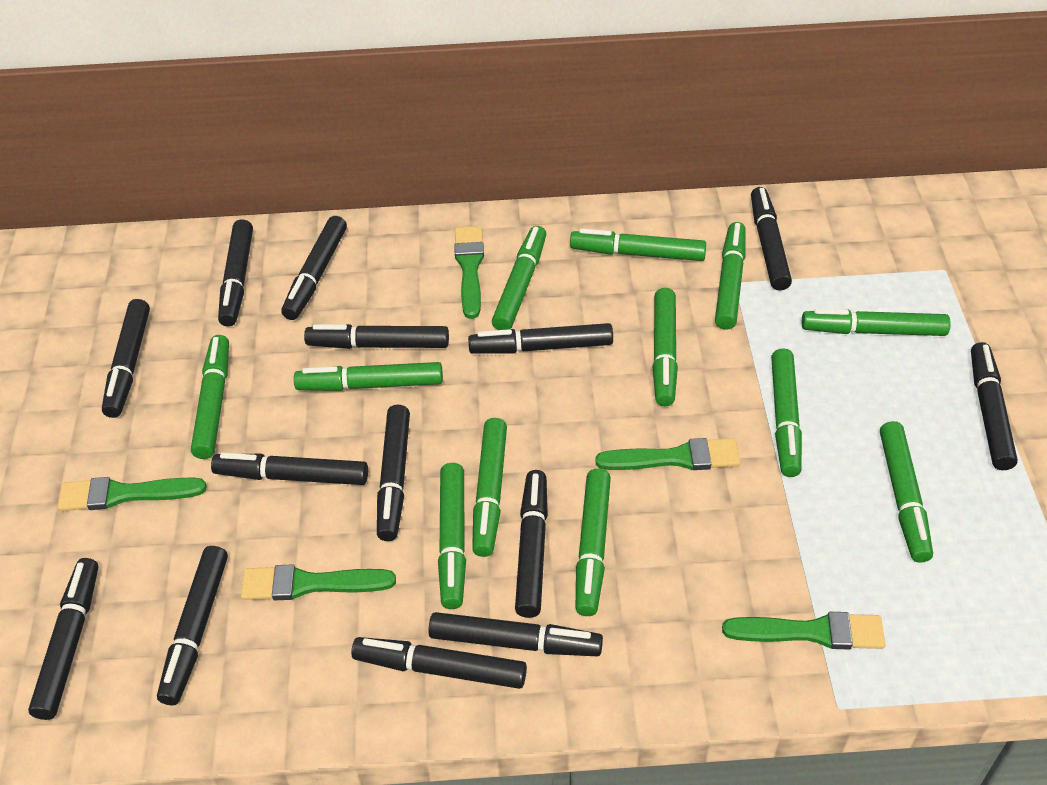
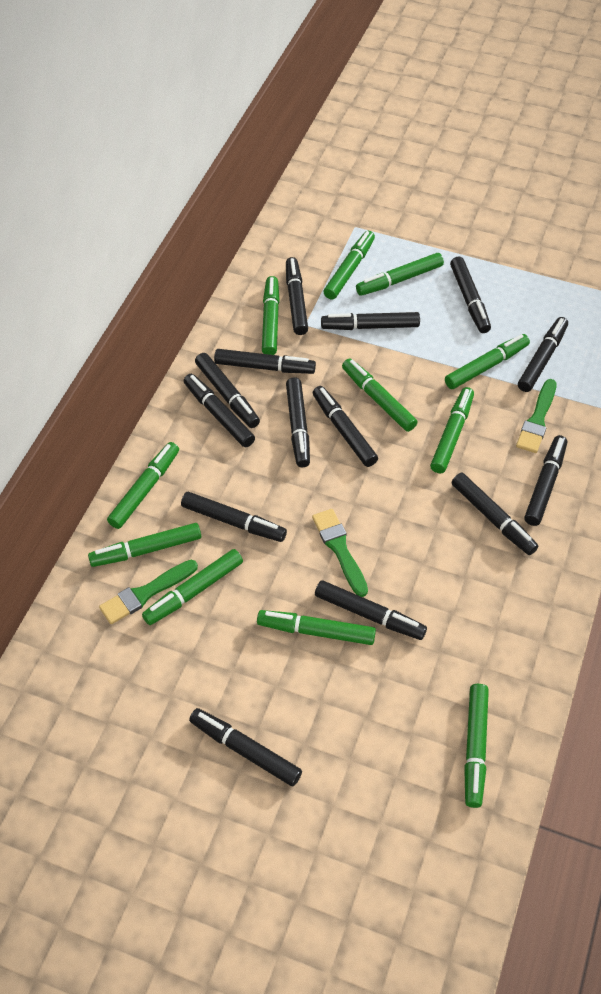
green brush: 5 -> 3
green marker: 12 -> 11

